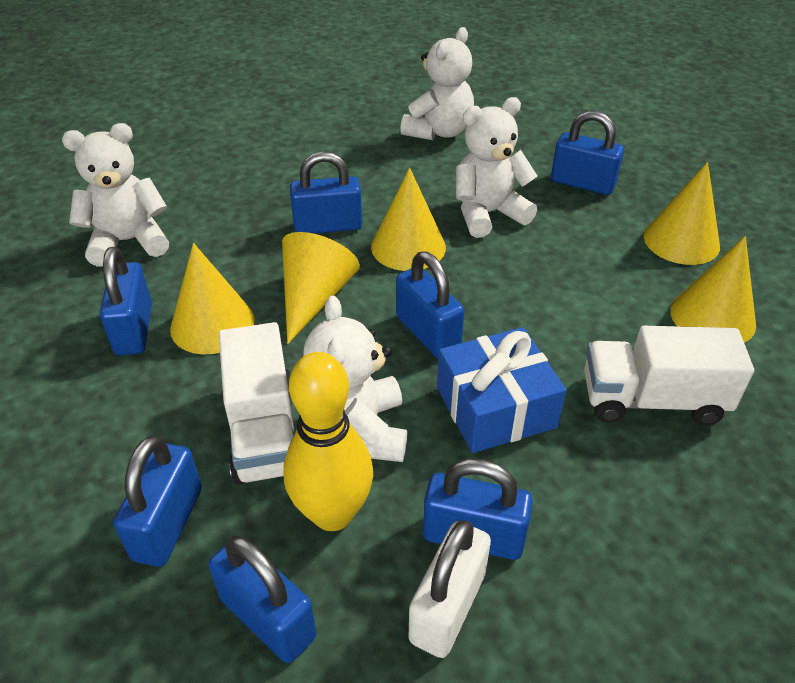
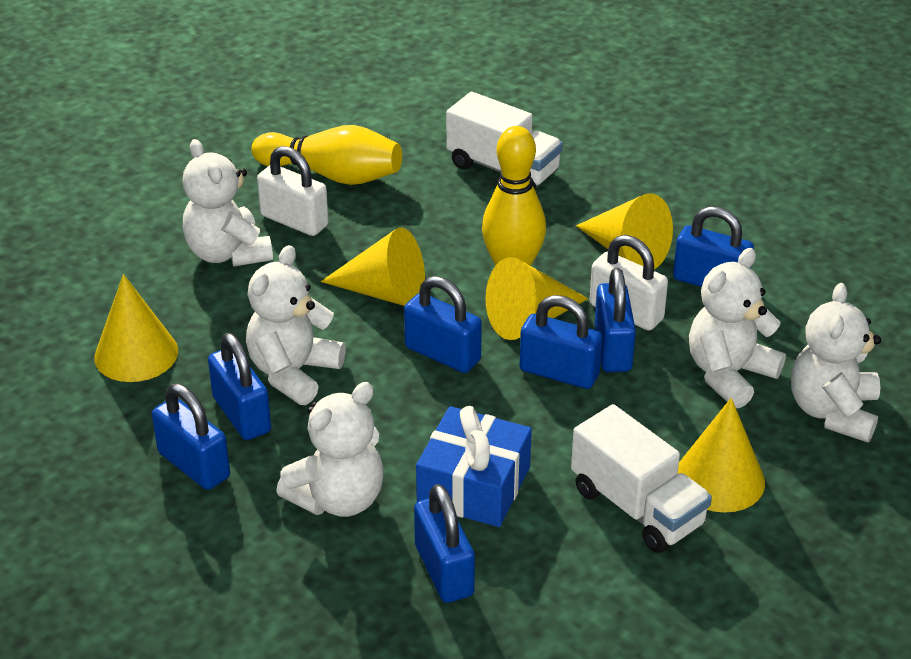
white padlock: 1 -> 2
white teddy bear: 4 -> 5
yellow bowling pin: 1 -> 2

